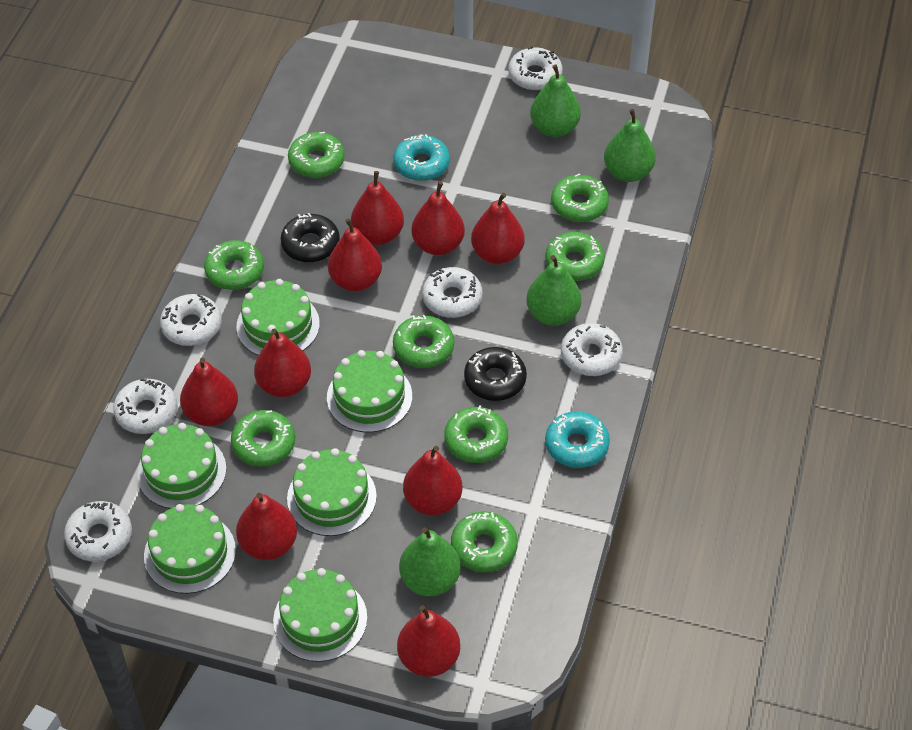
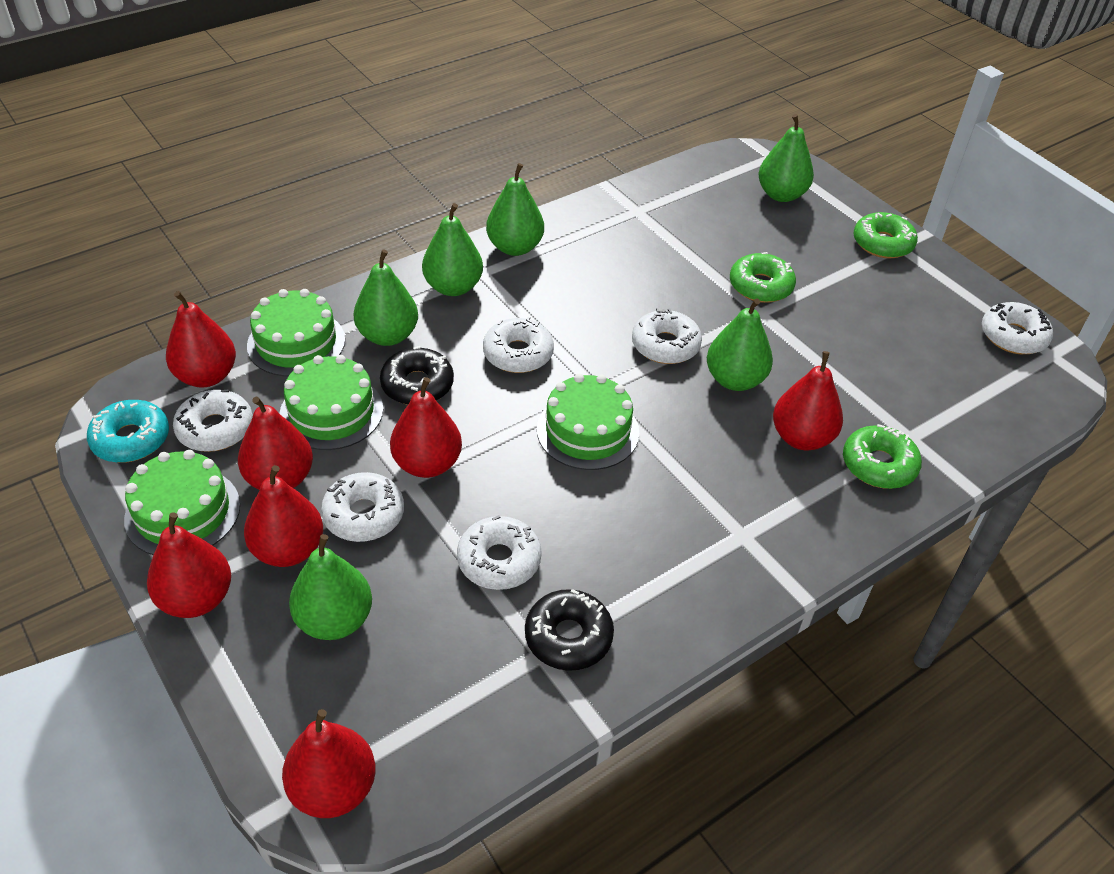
green cake: 6 -> 4
green donut: 8 -> 3
green pear: 4 -> 6
red pear: 9 -> 7
turquoise donut: 2 -> 1

